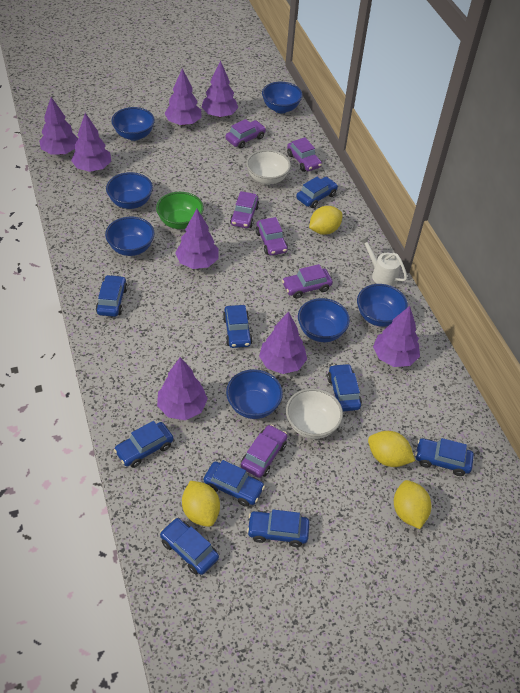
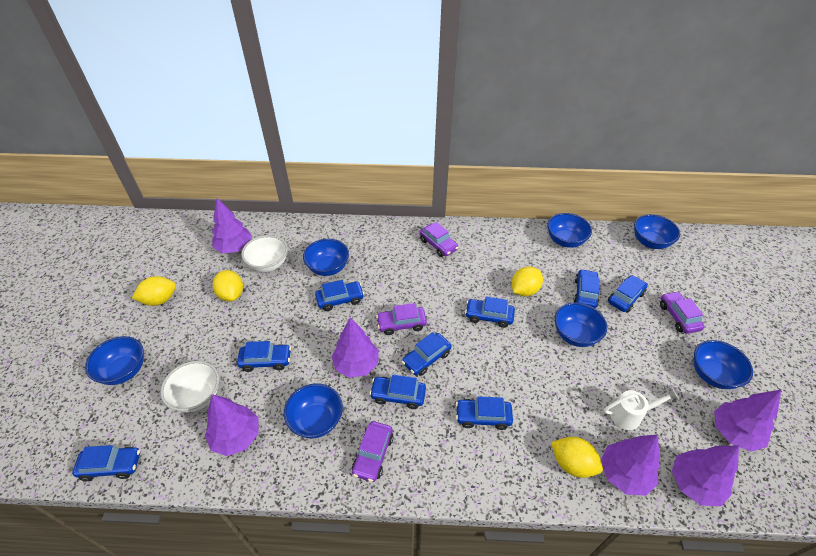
green bowl: 1 -> 0
purple car: 6 -> 4
purple tree: 8 -> 6

